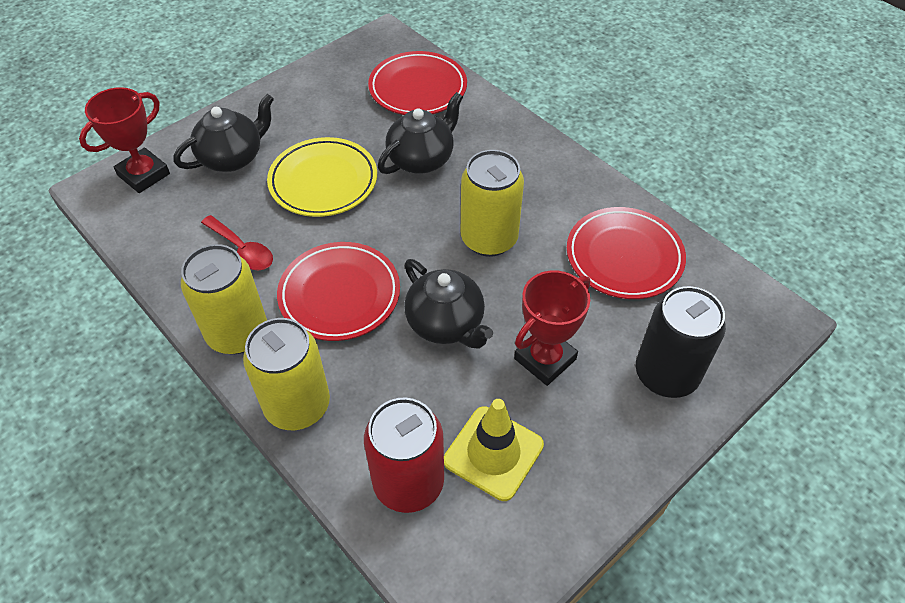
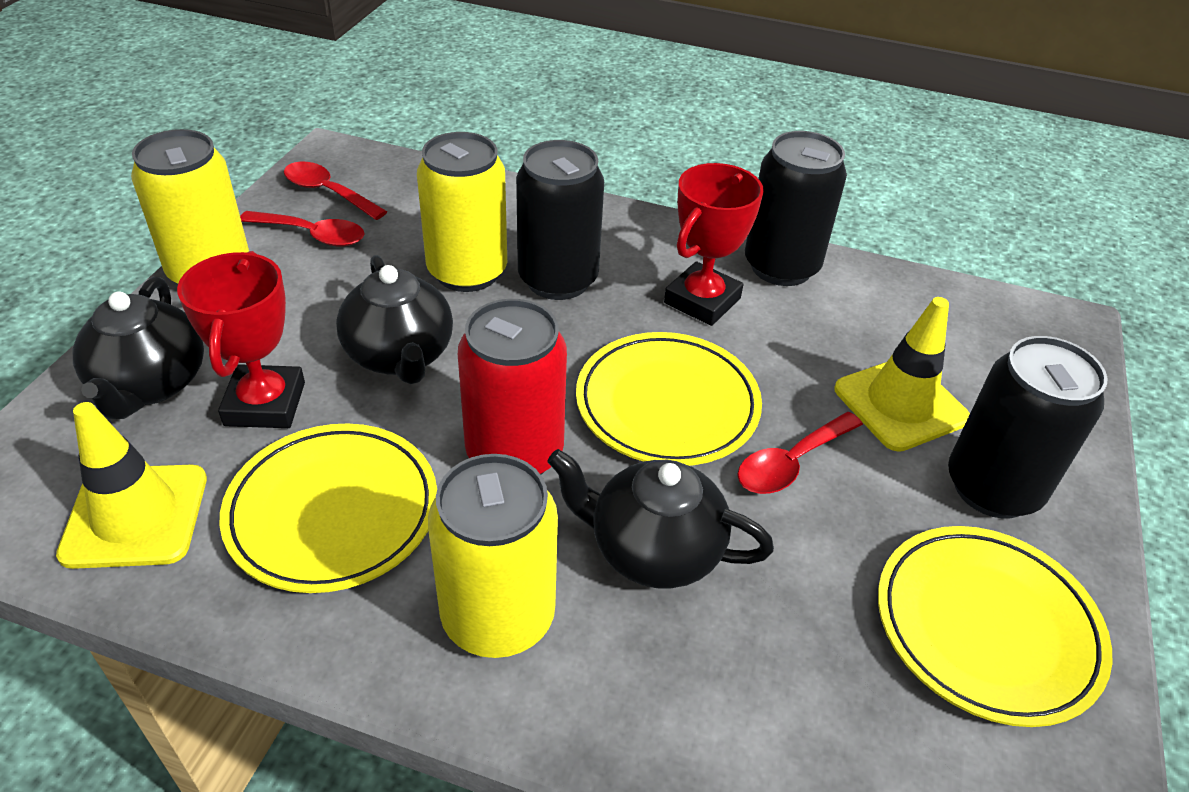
black can: 1 -> 3
red plate: 3 -> 0
red spoon: 1 -> 3
yellow plate: 1 -> 3
yellow traffic cone: 1 -> 2

